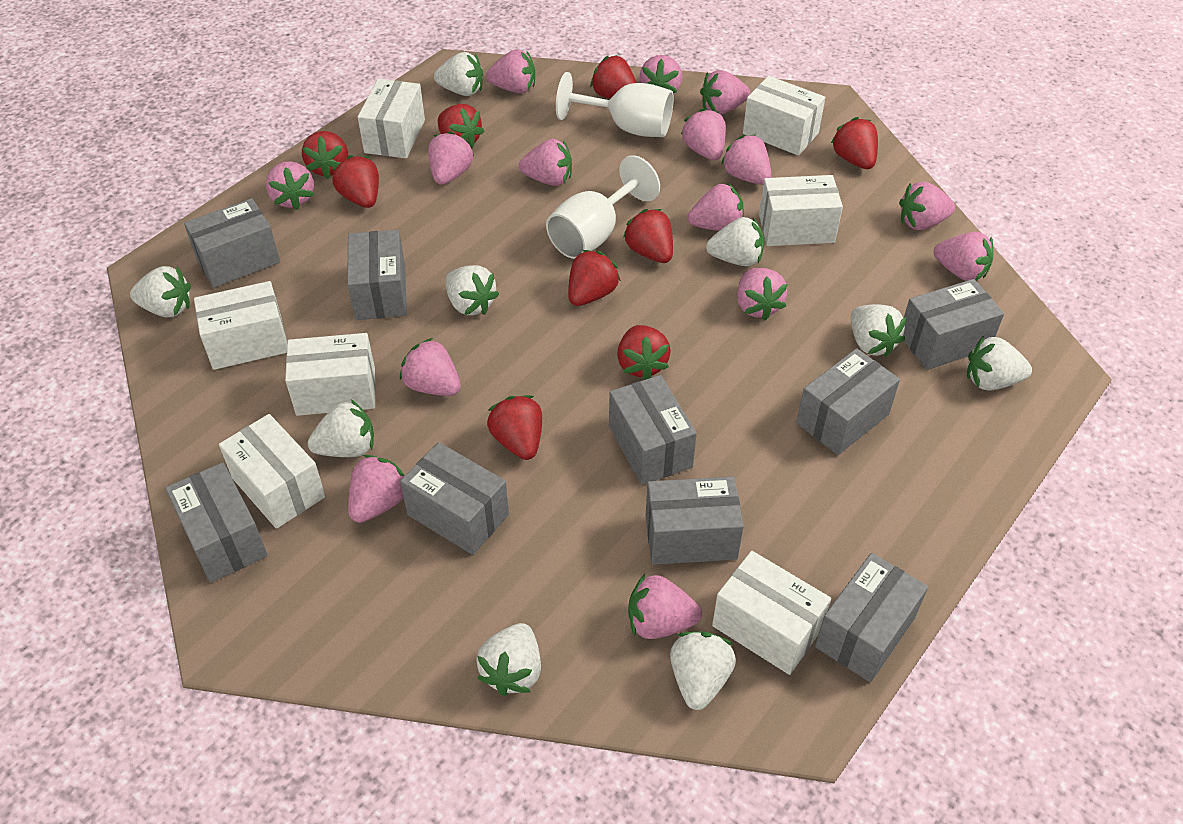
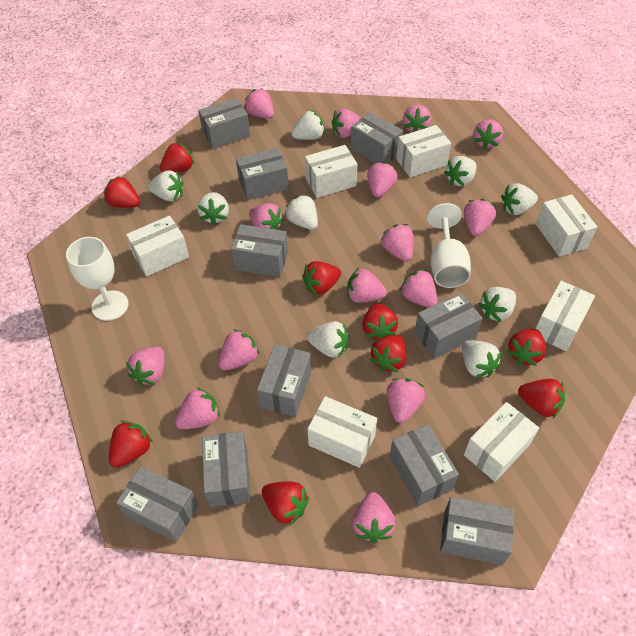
grey box: 9 -> 10

